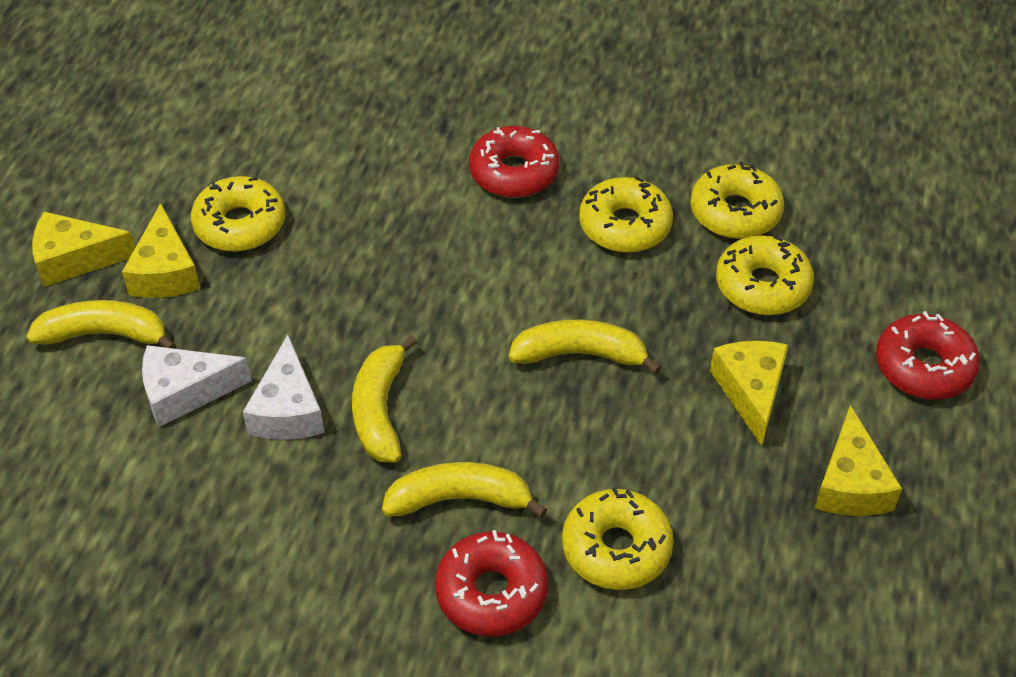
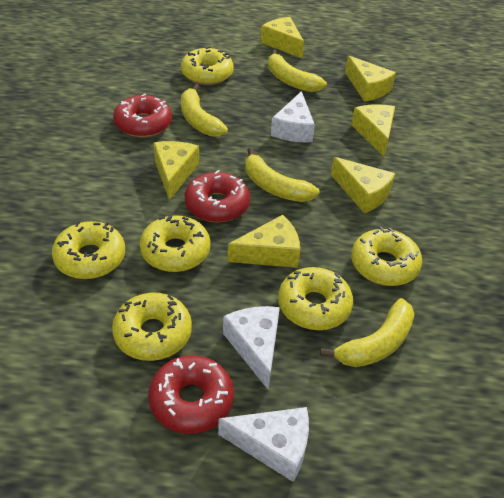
white cheese: 2 -> 3
yellow cheese: 4 -> 6
yellow donut: 5 -> 6

